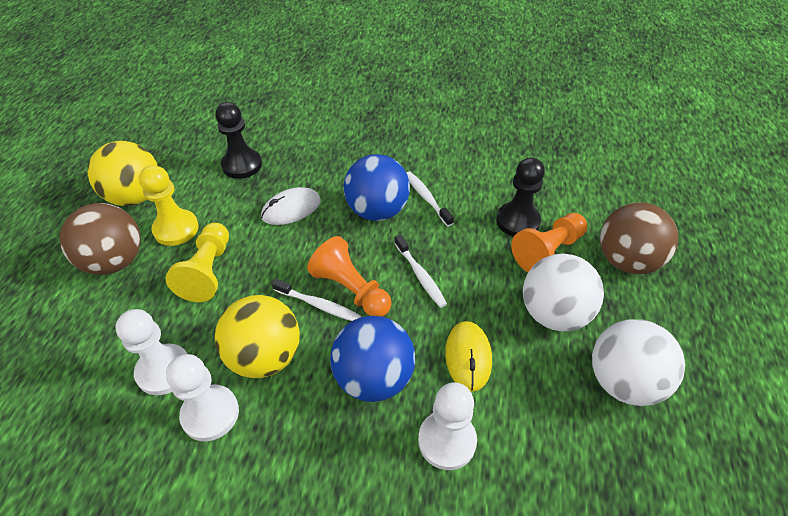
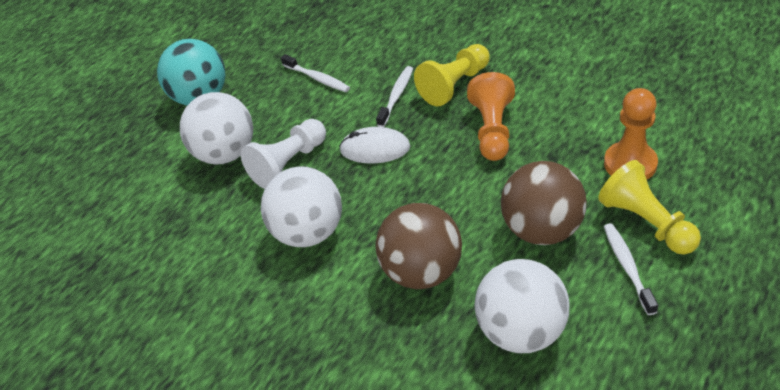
black pawn: 2 -> 0
blue ball: 2 -> 0
turquoise ball: 0 -> 1
white ball: 2 -> 3
white pawn: 3 -> 1
yellow ball: 2 -> 0
yellow mouse: 1 -> 0

